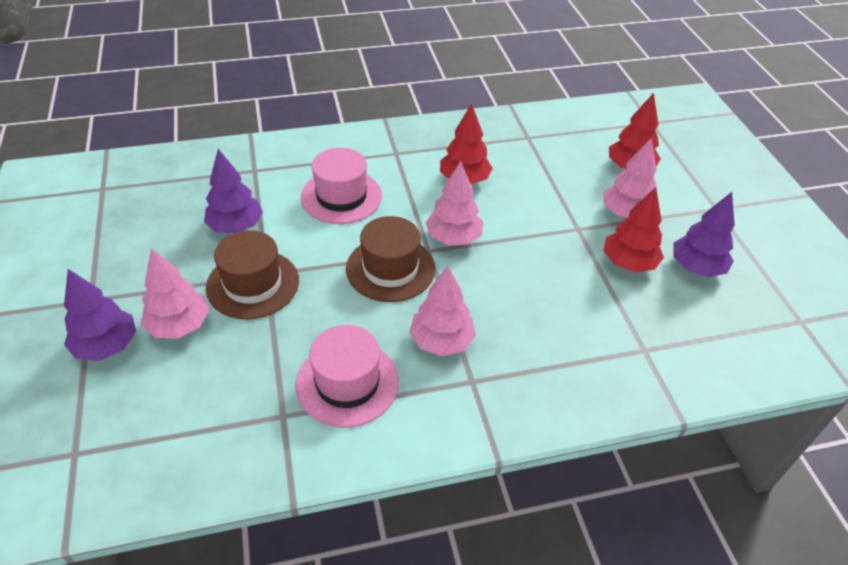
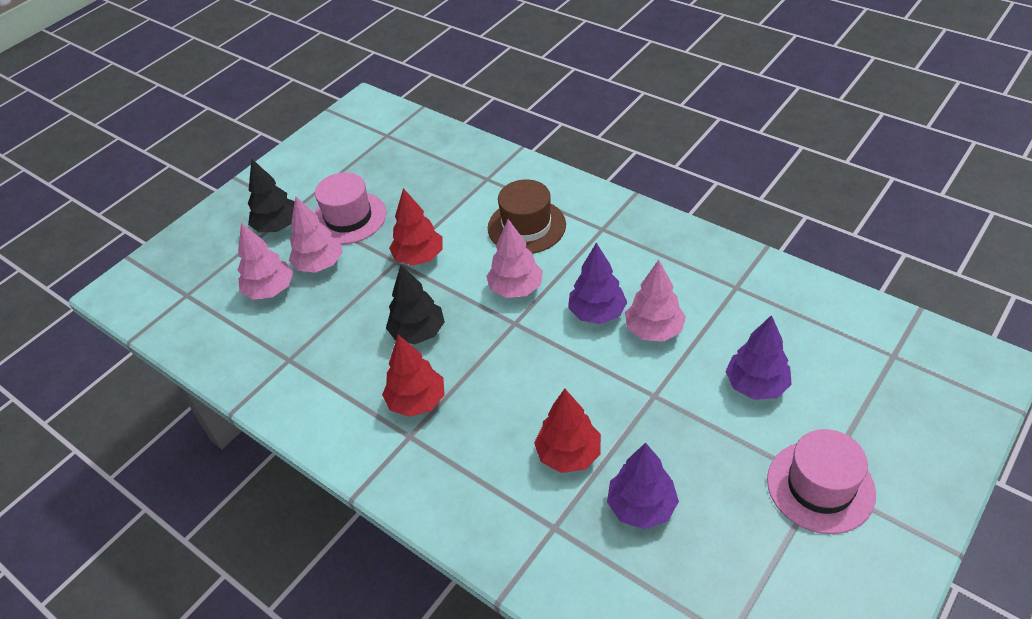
black tree: 0 -> 2
brown hat: 2 -> 1

